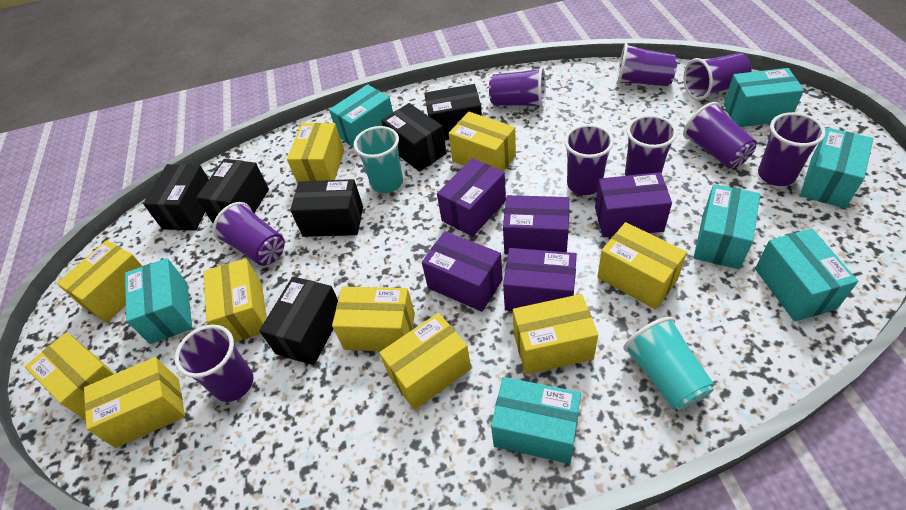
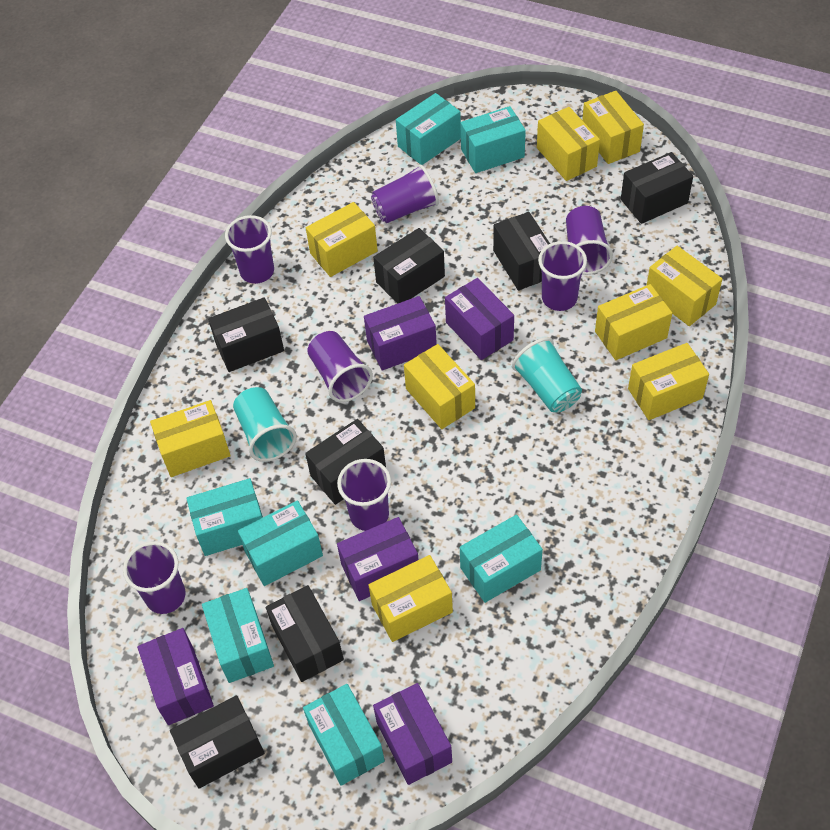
black box: 6 -> 7
purple cup: 9 -> 7
yellow box: 10 -> 9

